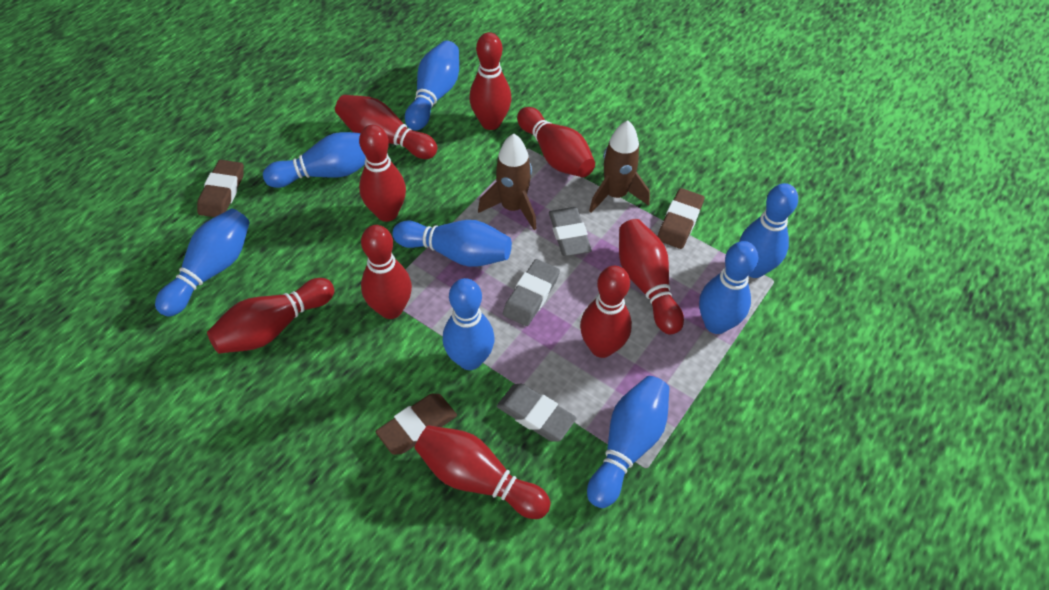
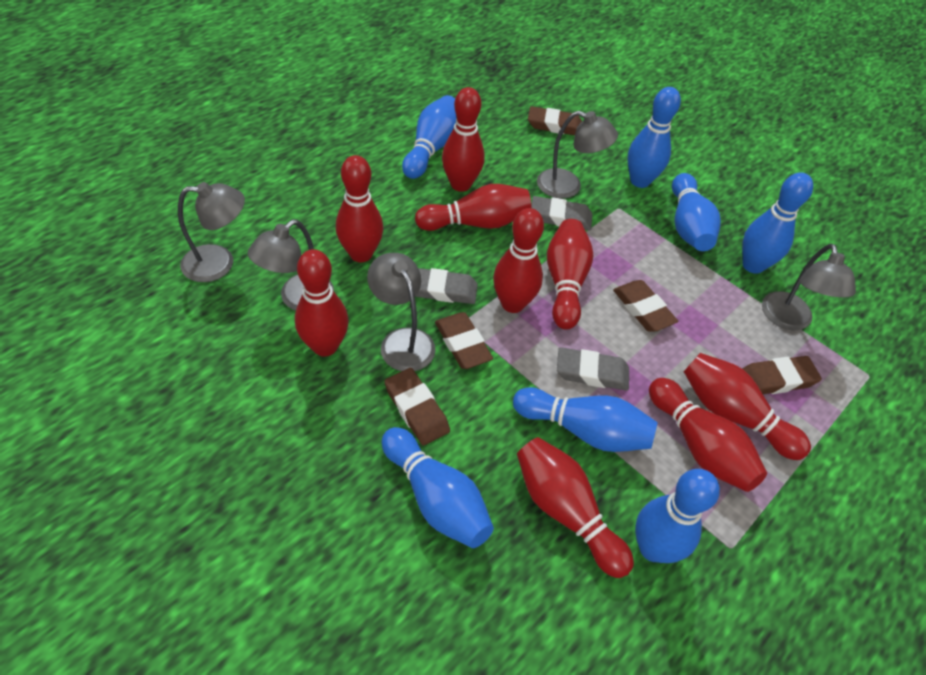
blue bowling pin: 8 -> 7
brown eraser: 3 -> 5
brown rocket: 2 -> 0
grey lamp: 0 -> 5

